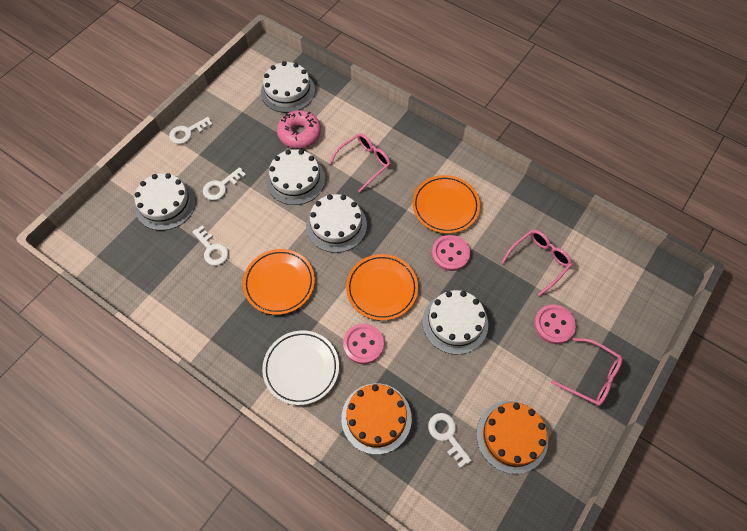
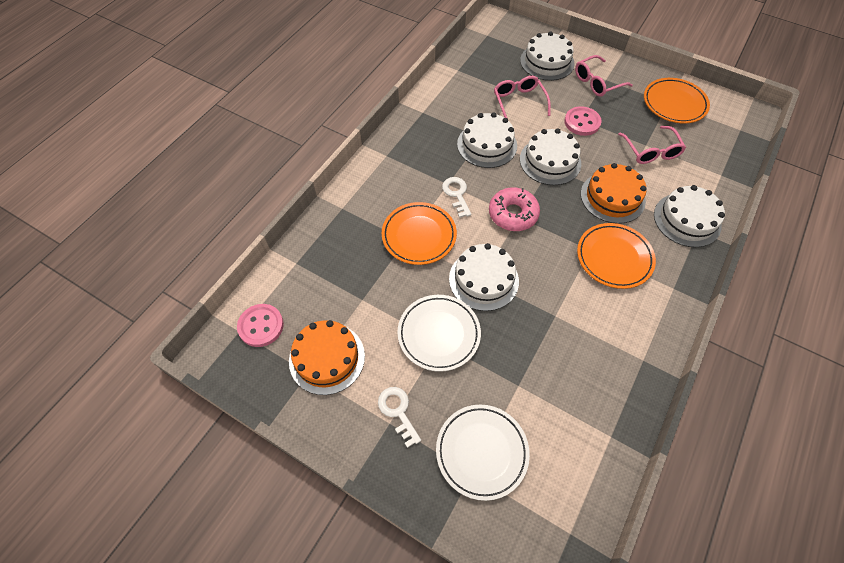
pink button: 3 -> 2
white key: 4 -> 2
white plate: 1 -> 2

